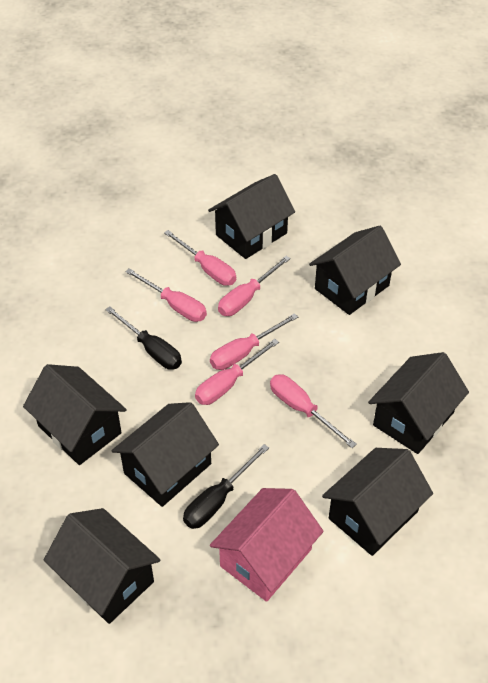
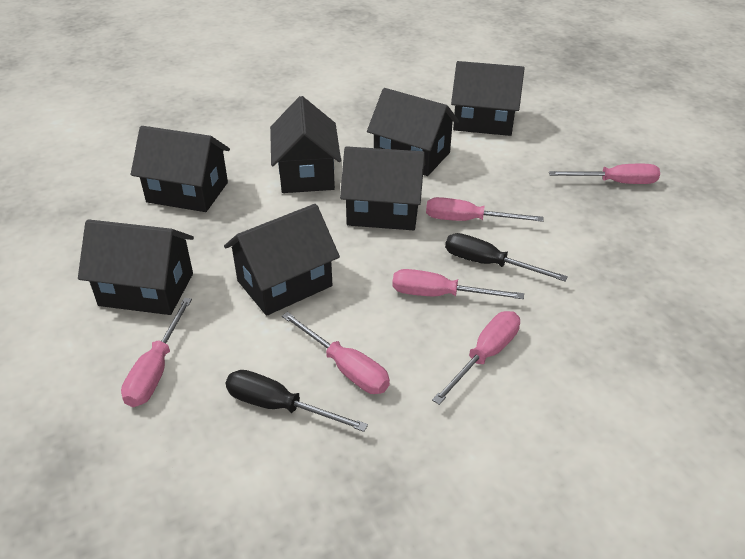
pink house: 1 -> 0

